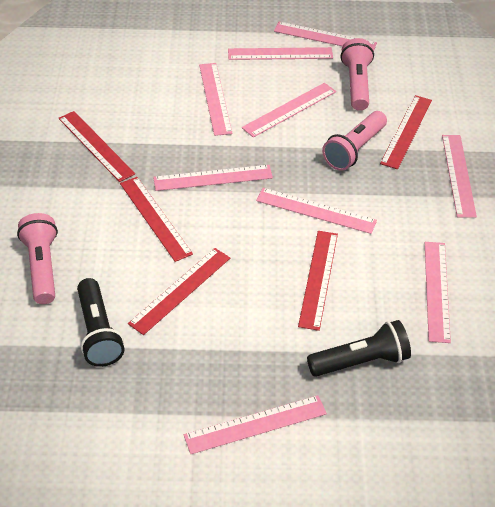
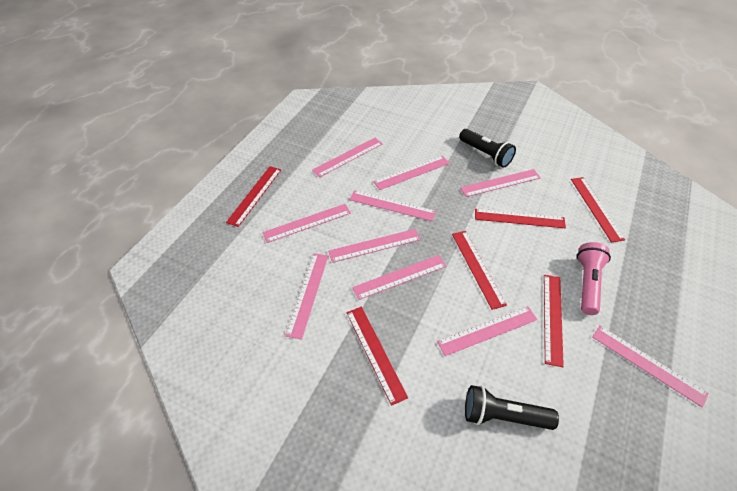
pink flashlight: 3 -> 1
pink ruler: 9 -> 10
red ruler: 5 -> 6

